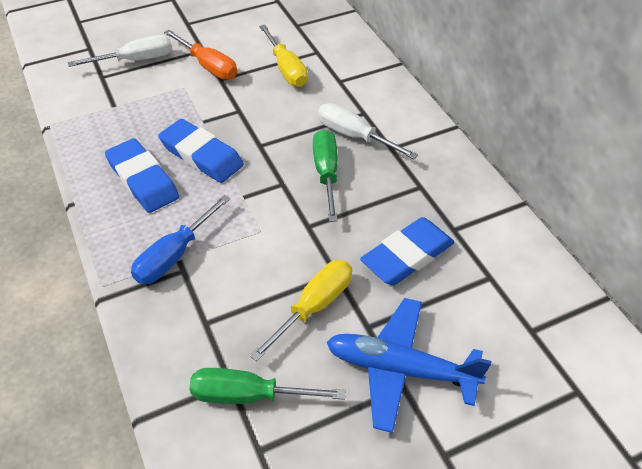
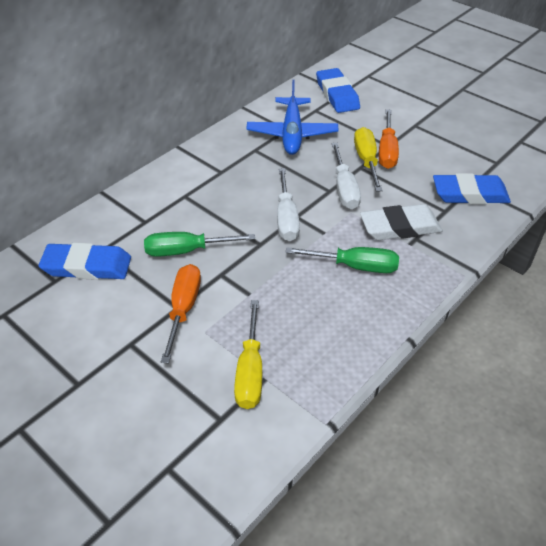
blue screwdriver: 1 -> 0
orange screwdriver: 1 -> 2
white eraser: 0 -> 1

